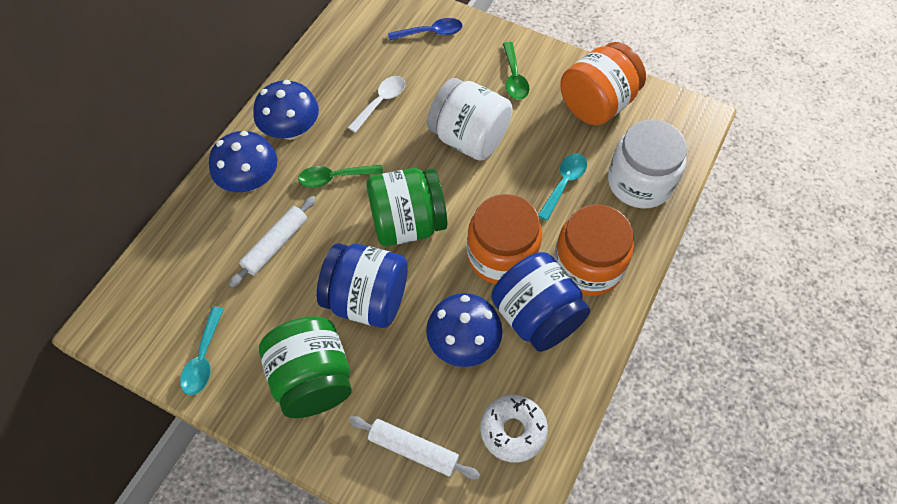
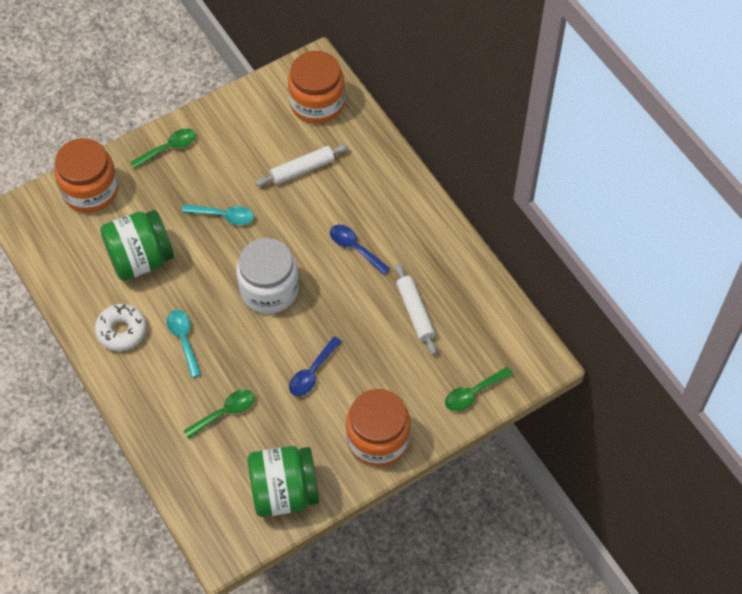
blue jar: 2 -> 0
blue mushroom: 3 -> 0
blue spoon: 1 -> 2
green spoon: 2 -> 3
white jar: 2 -> 1
white spoon: 1 -> 0

